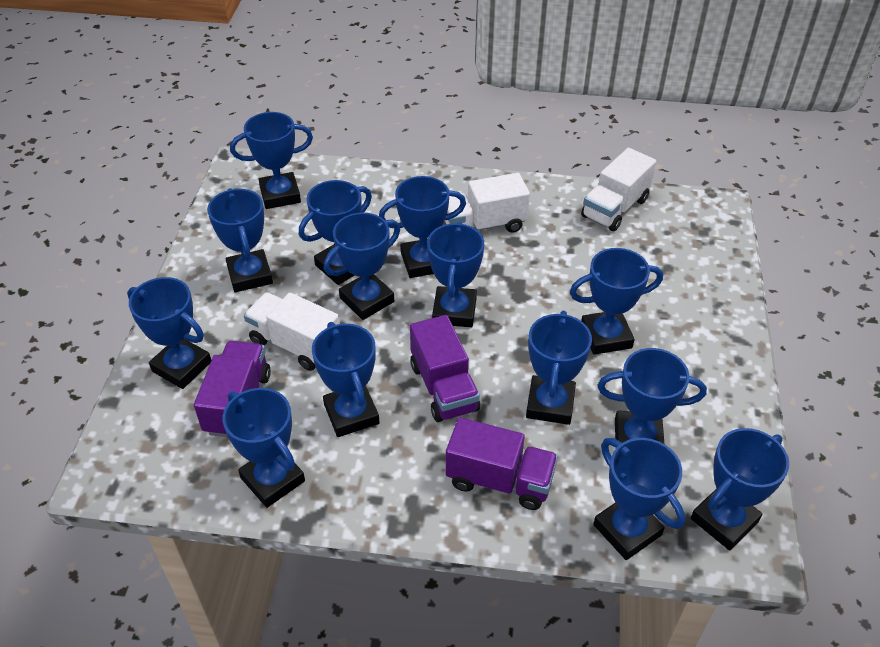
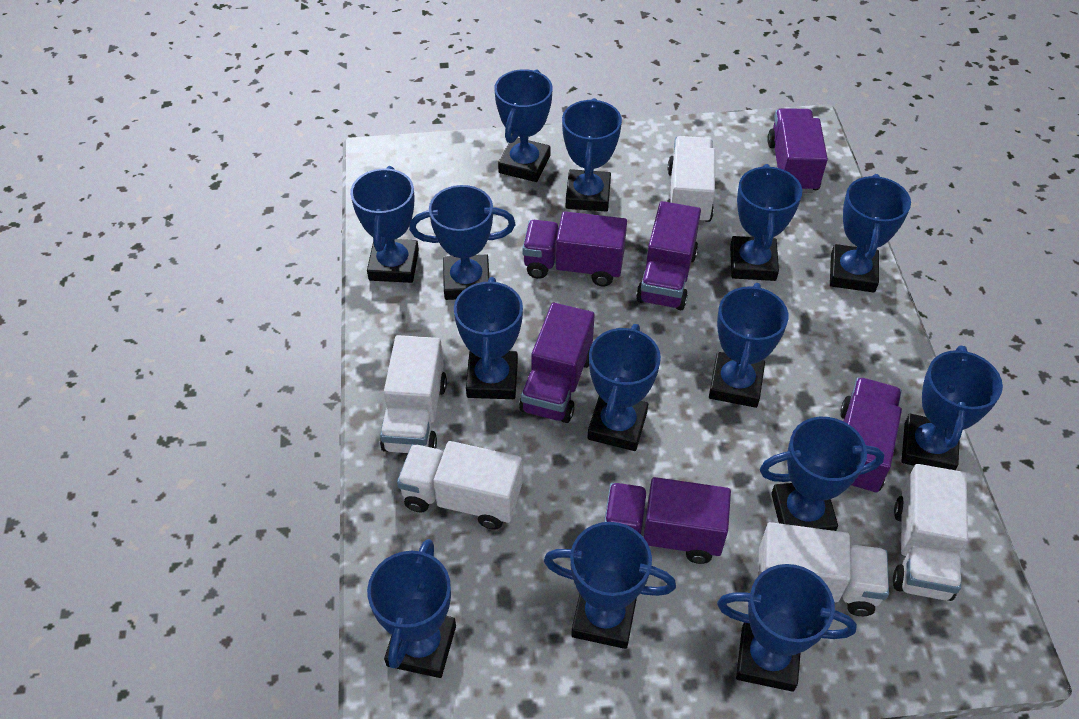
purple truck: 3 -> 6
white truck: 3 -> 5

